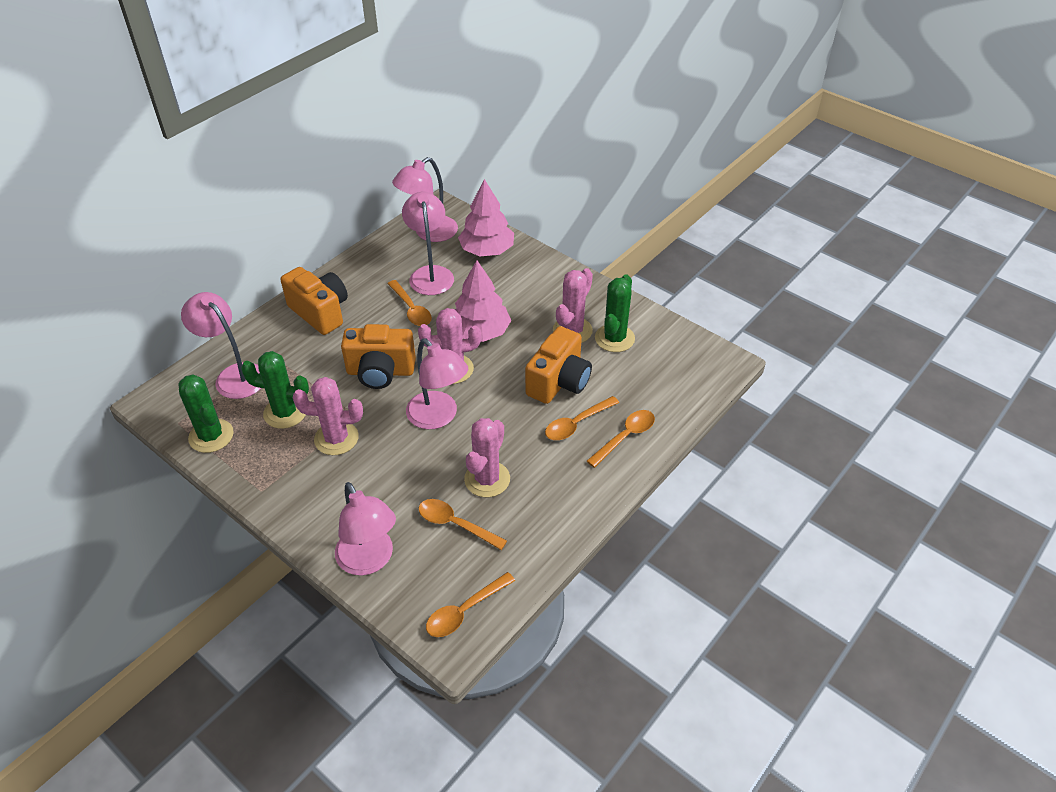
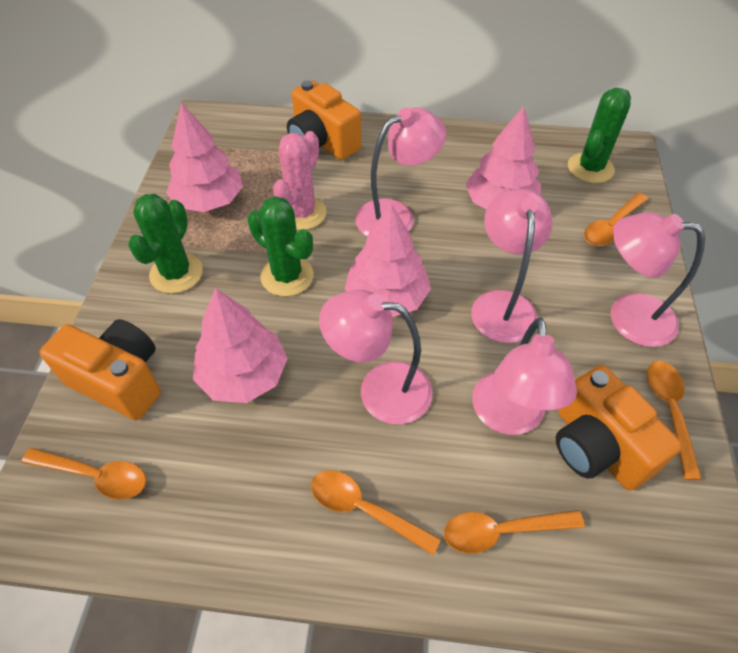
pink cactus: 4 -> 1
pink tree: 2 -> 4

